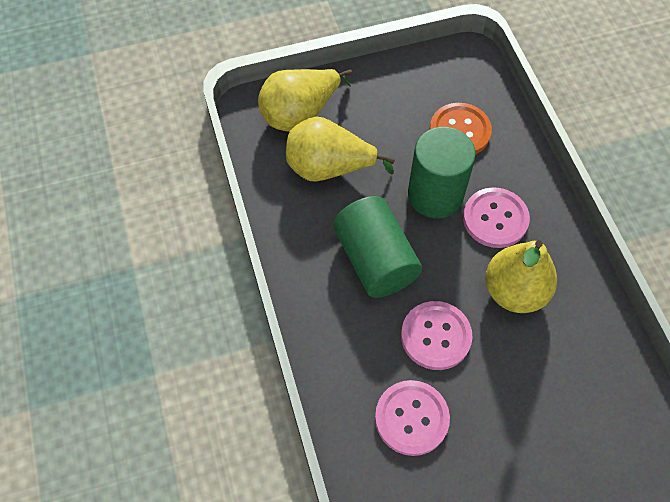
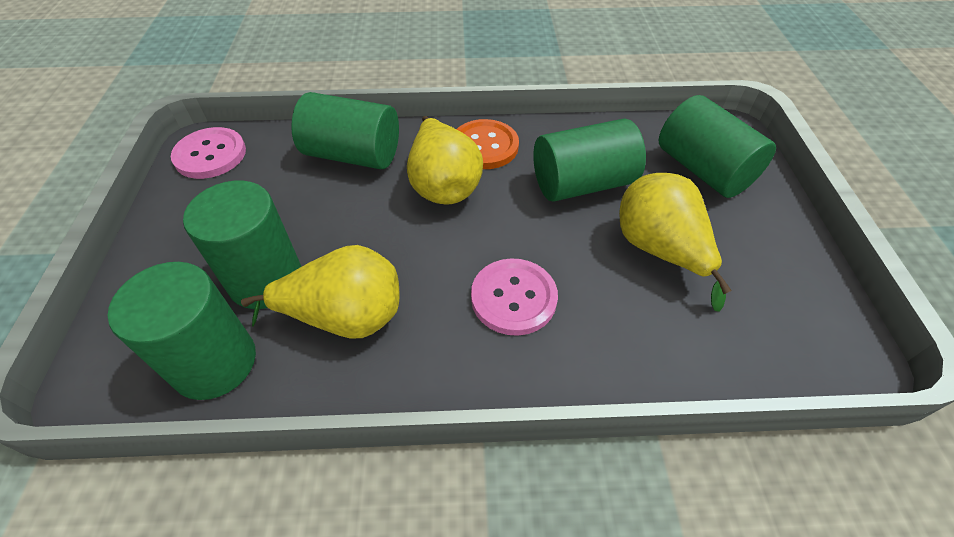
green cylinder: 2 -> 5
pink button: 3 -> 2

